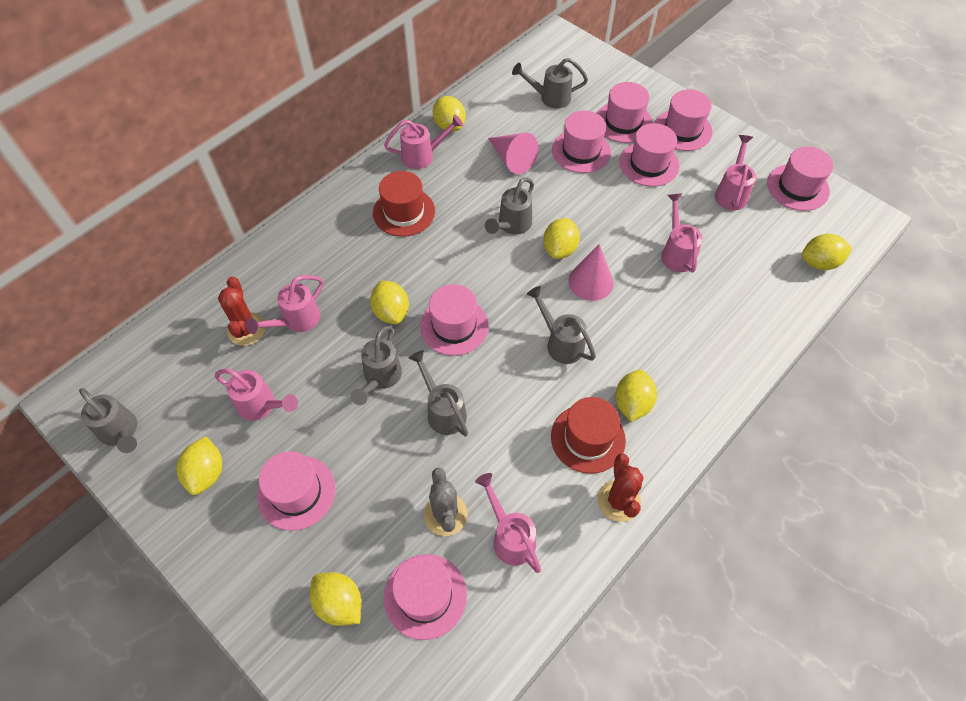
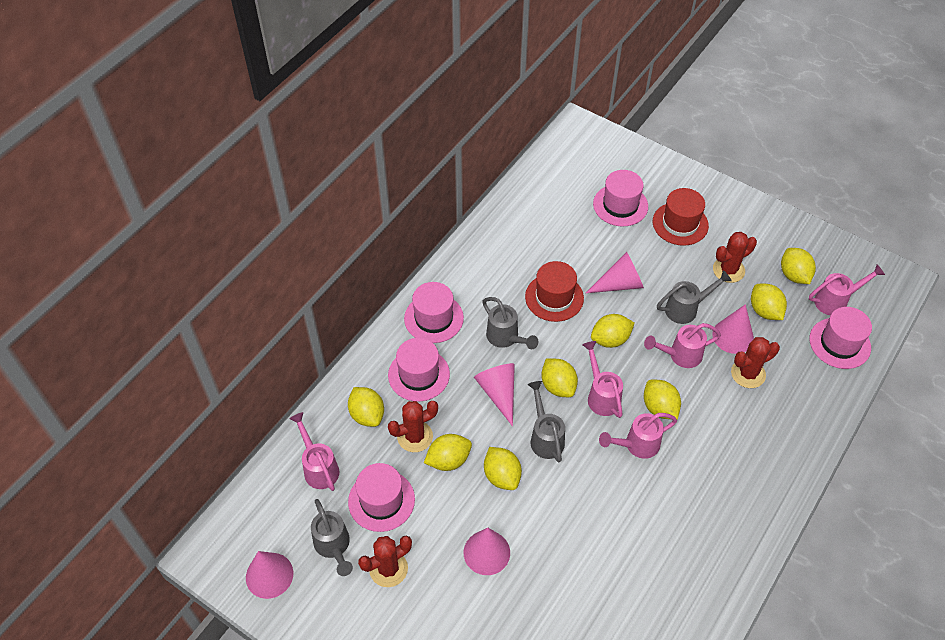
grey cactus: 1 -> 0
grey watering can: 6 -> 4
pink cone: 2 -> 5
pink hat: 8 -> 5
pink watering can: 6 -> 5
red cactus: 2 -> 4
yellow lemon: 7 -> 8

